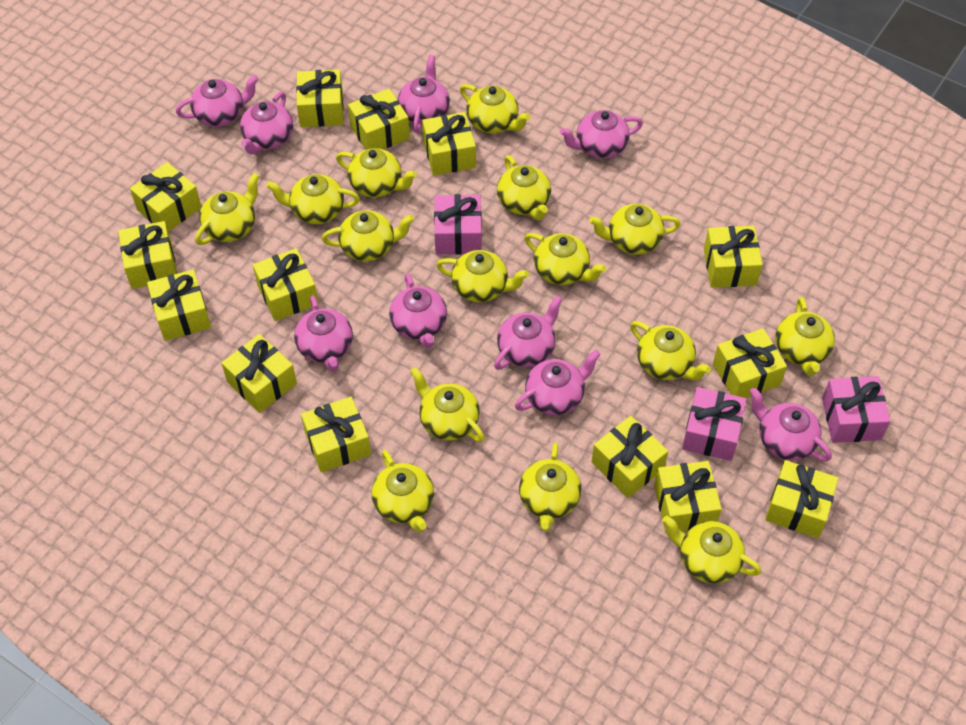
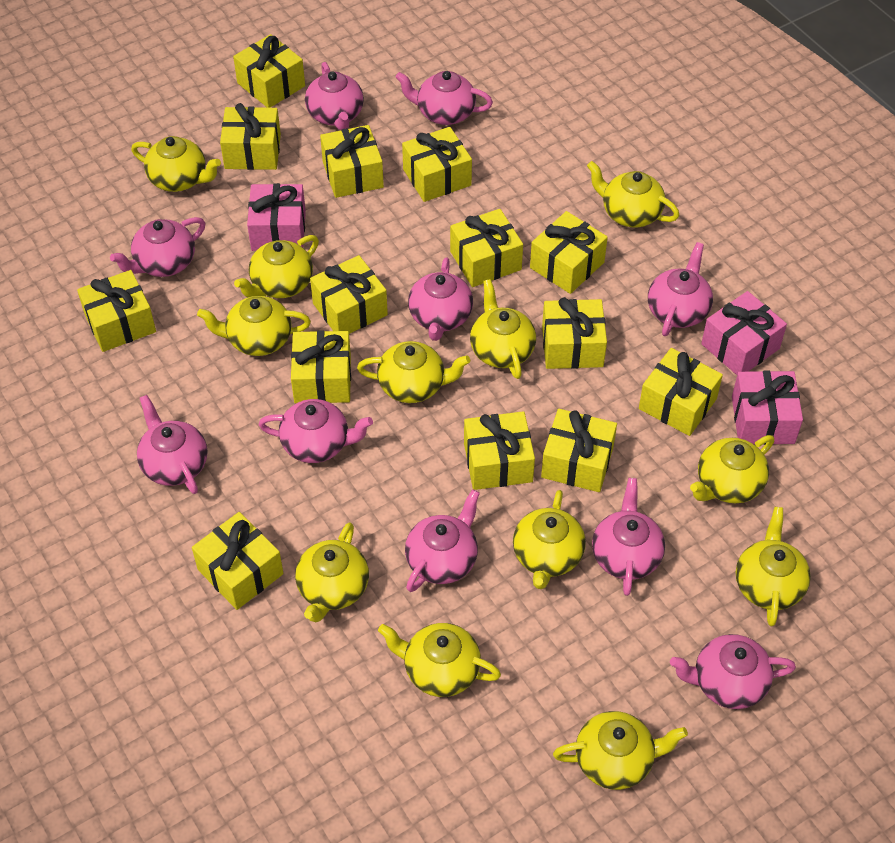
pink teapot: 9 -> 10
yellow teapot: 15 -> 12

